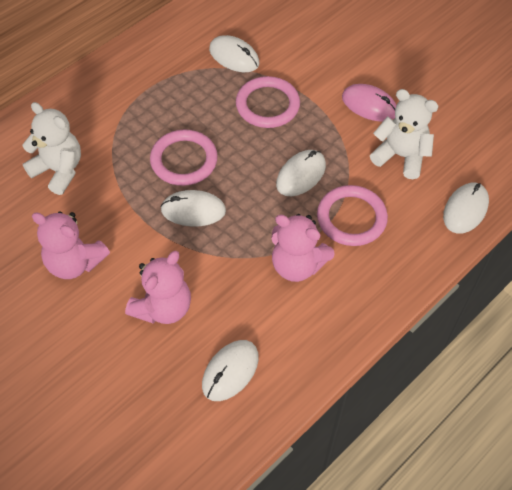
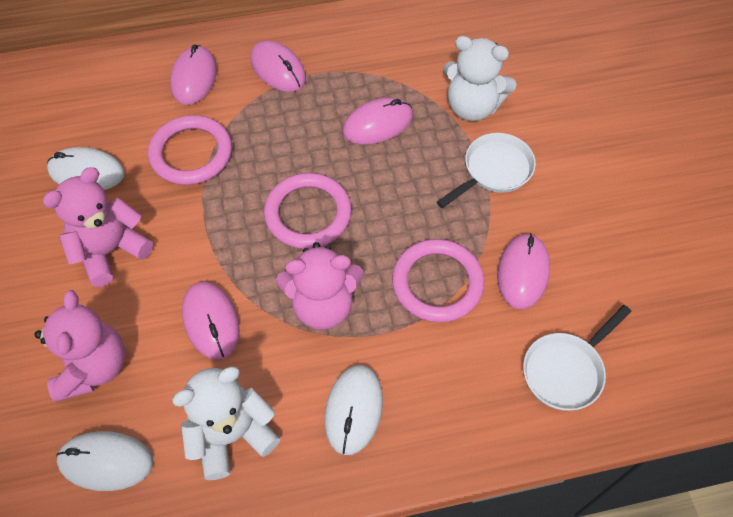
pink mouse: 1 -> 5
white mouse: 5 -> 3
white pan: 0 -> 2

